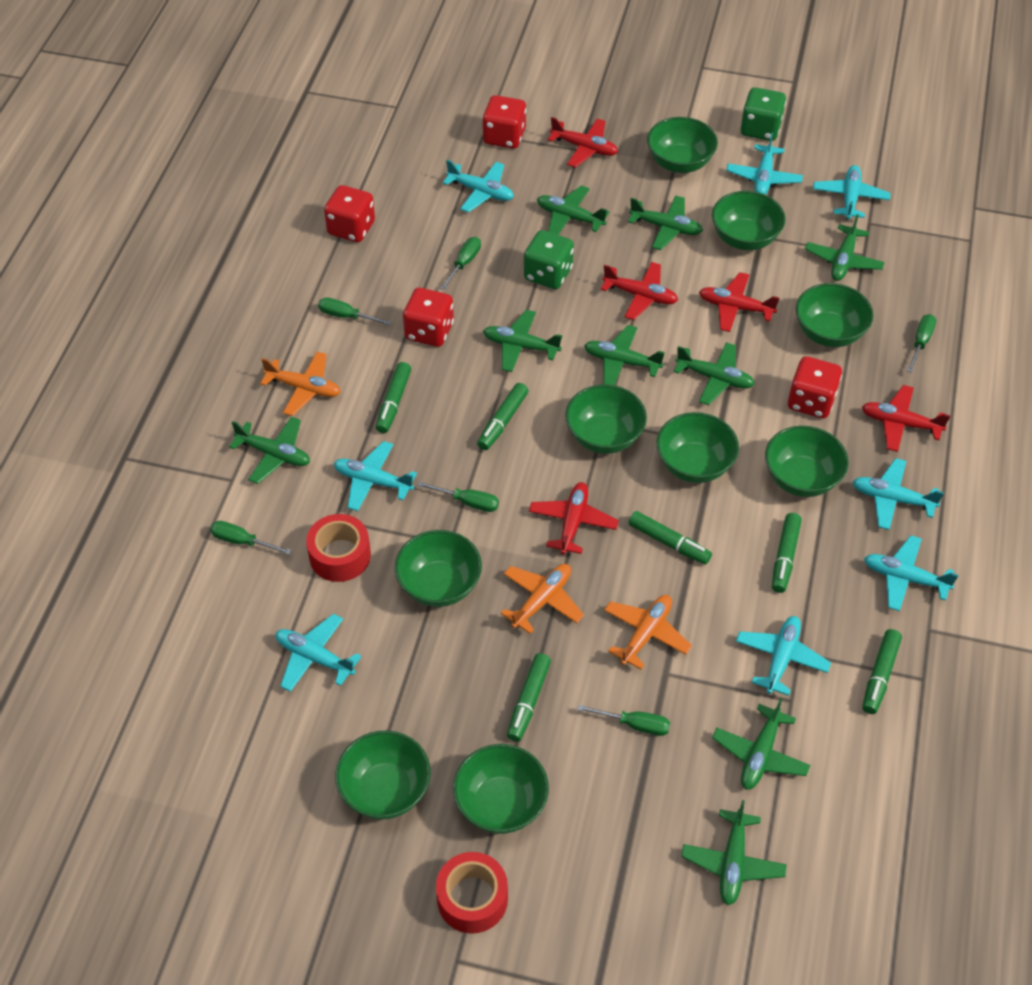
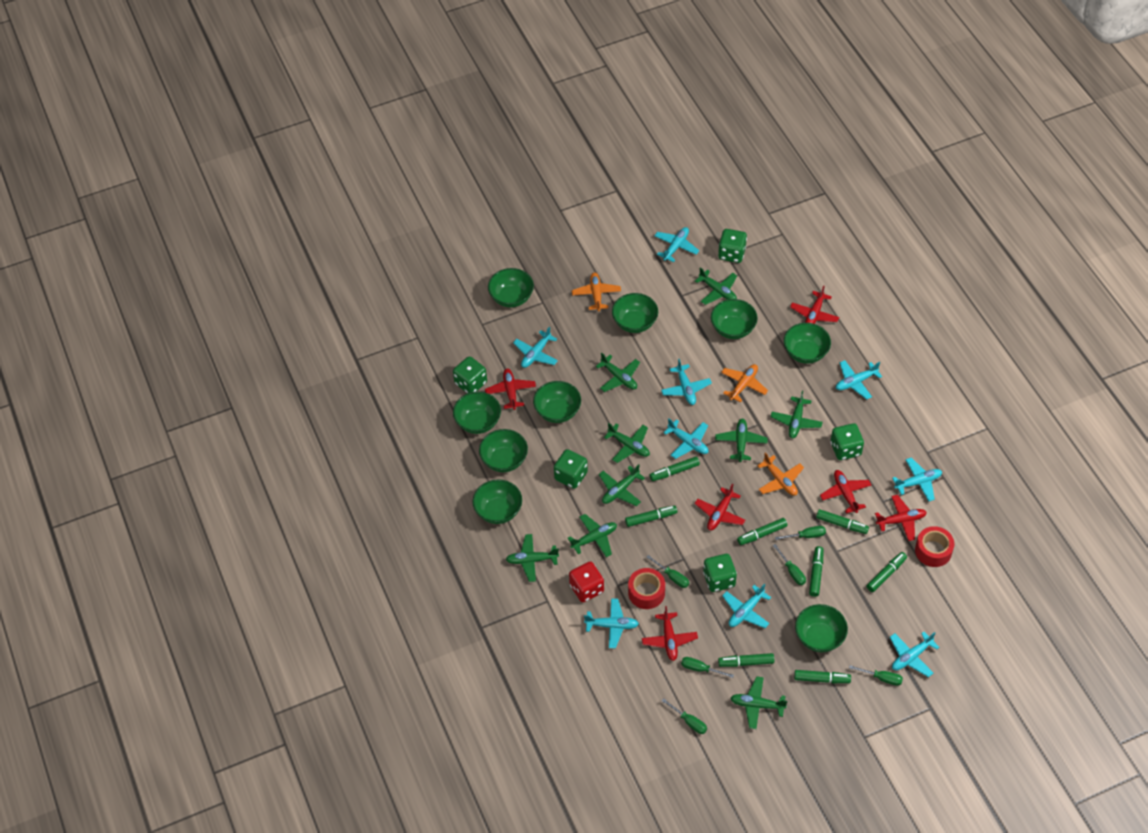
green dice: 2 -> 5
green marker: 6 -> 8
red dice: 4 -> 1
red plane: 5 -> 6
turquoise plane: 8 -> 9

